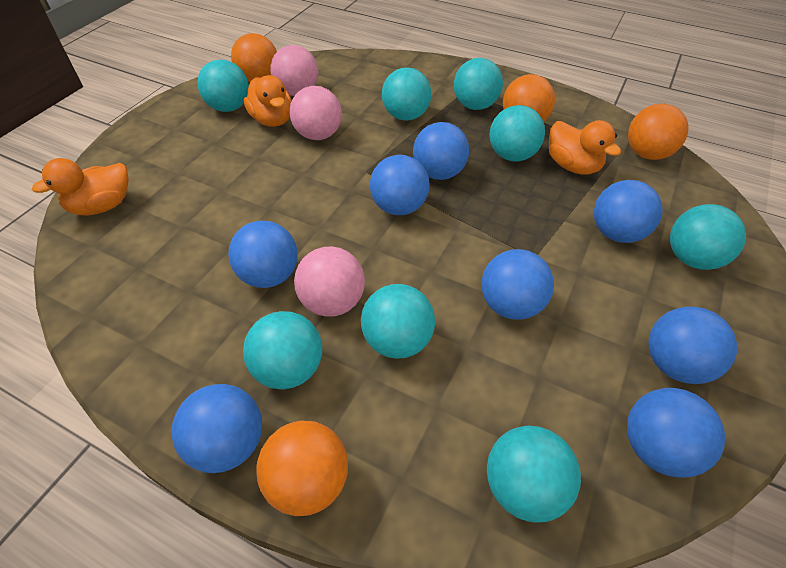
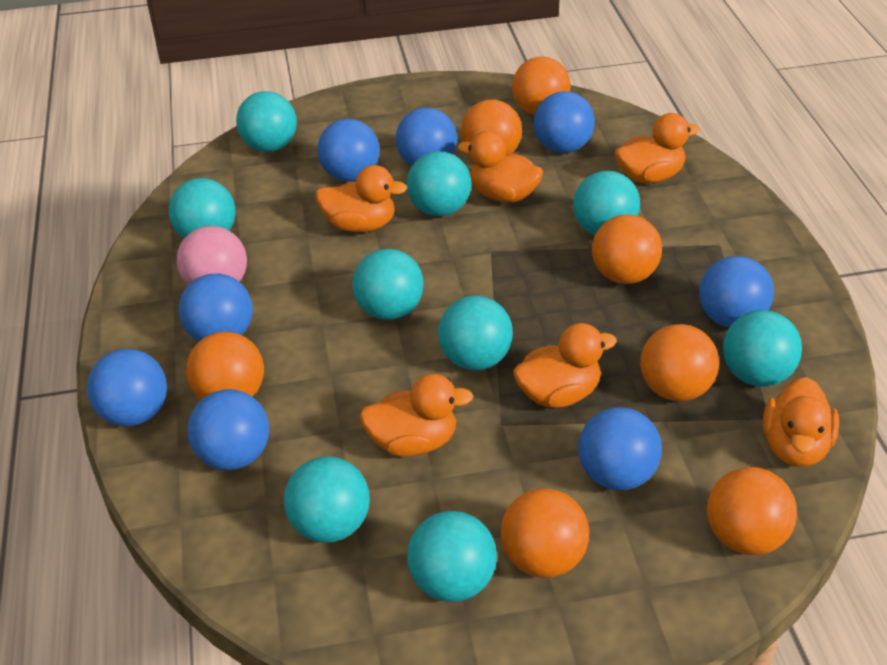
orange ball: 4 -> 7
orange duck: 3 -> 6
pink ball: 3 -> 1
turquoise ball: 8 -> 9

